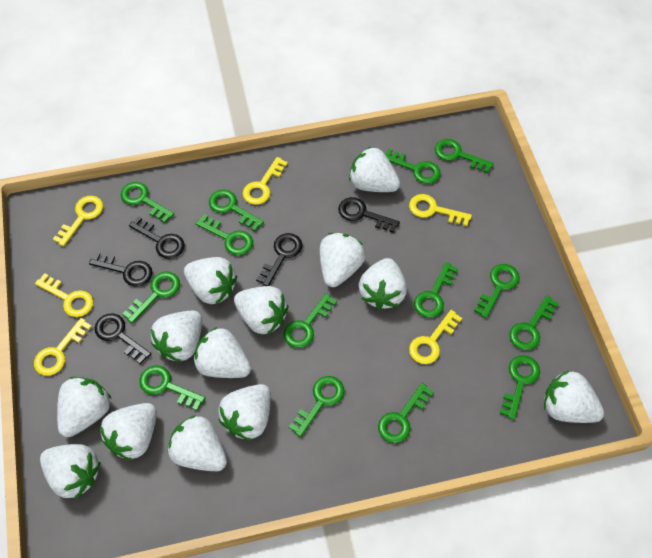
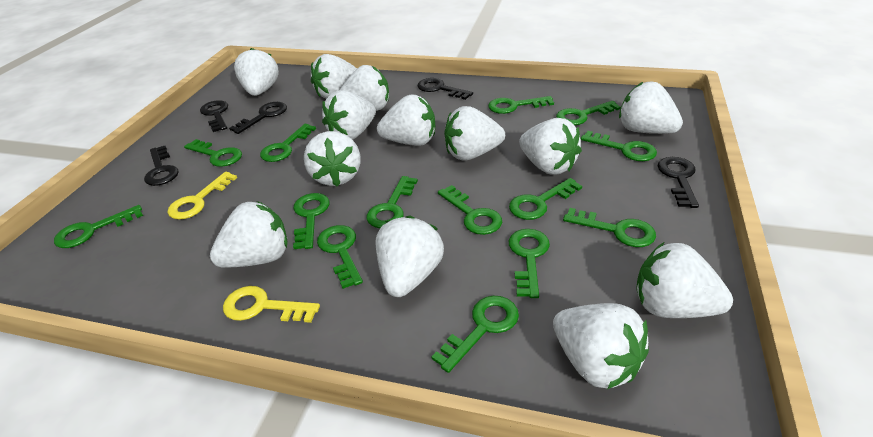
yellow key: 6 -> 2

